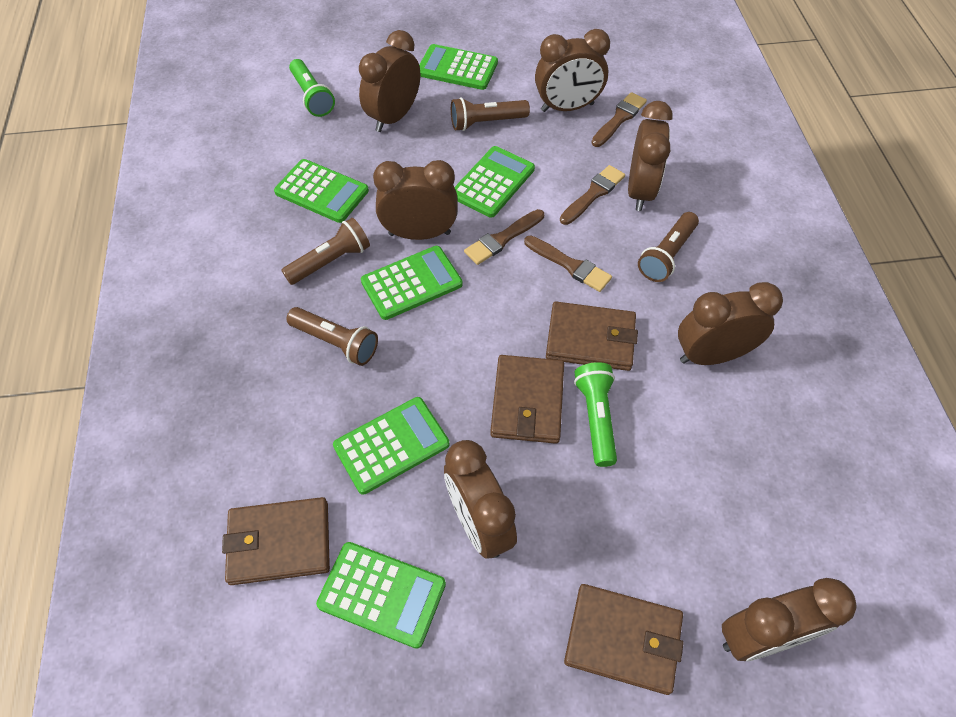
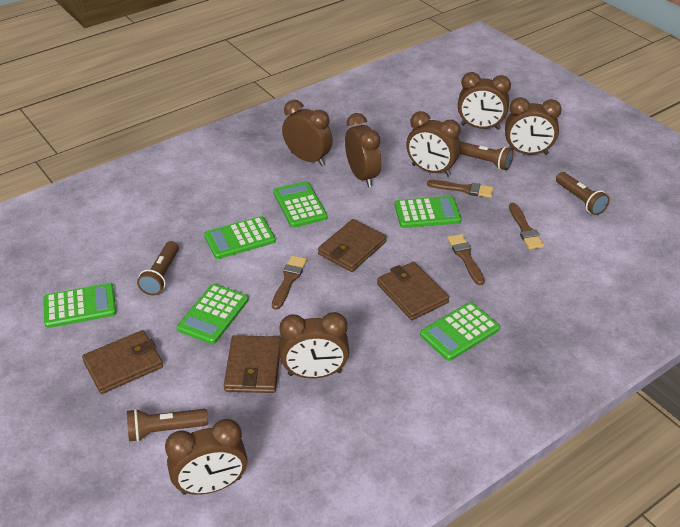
green flashlight: 2 -> 0

